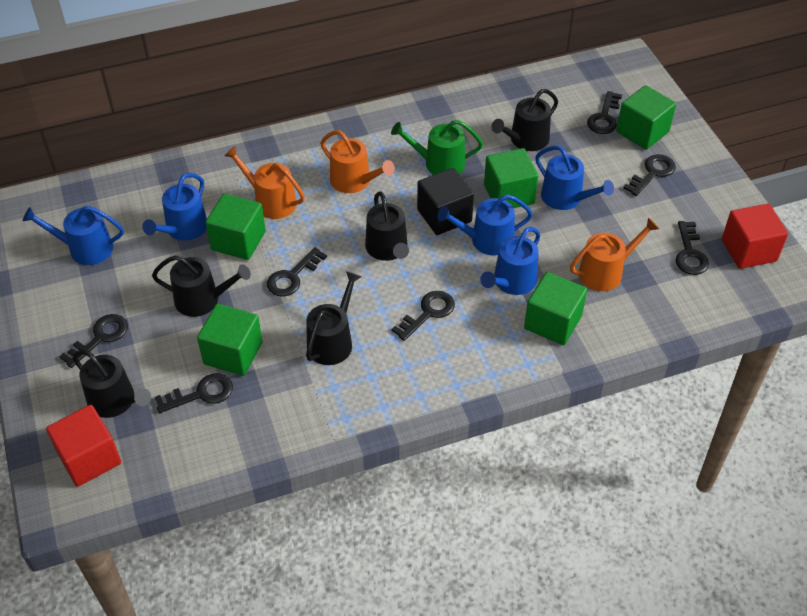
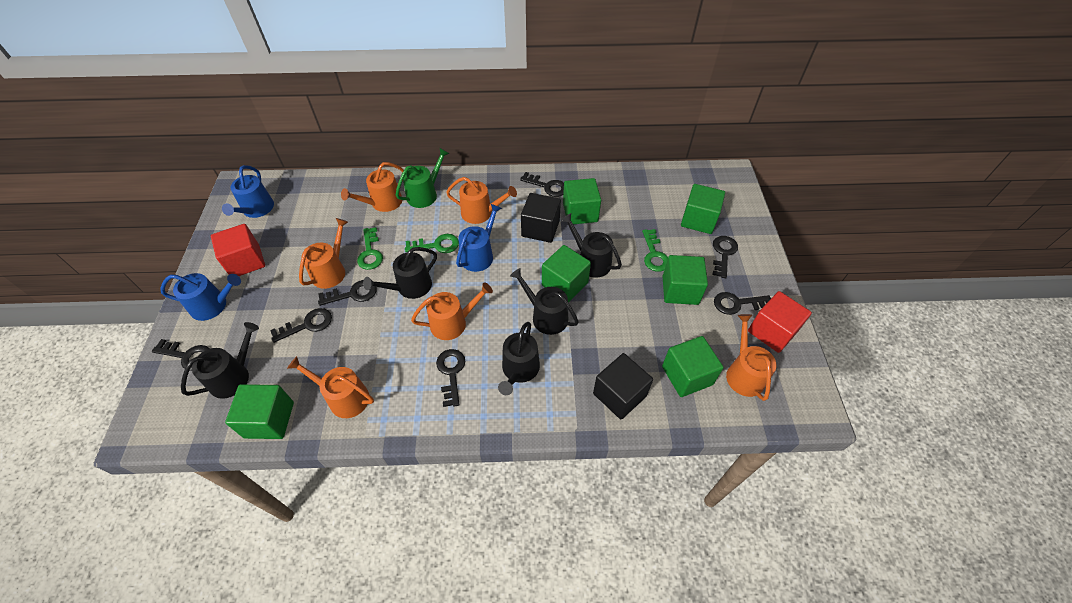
black cube: 1 -> 2
blue watering can: 5 -> 3
green cube: 5 -> 6
green key: 0 -> 3
orange watering can: 3 -> 6

